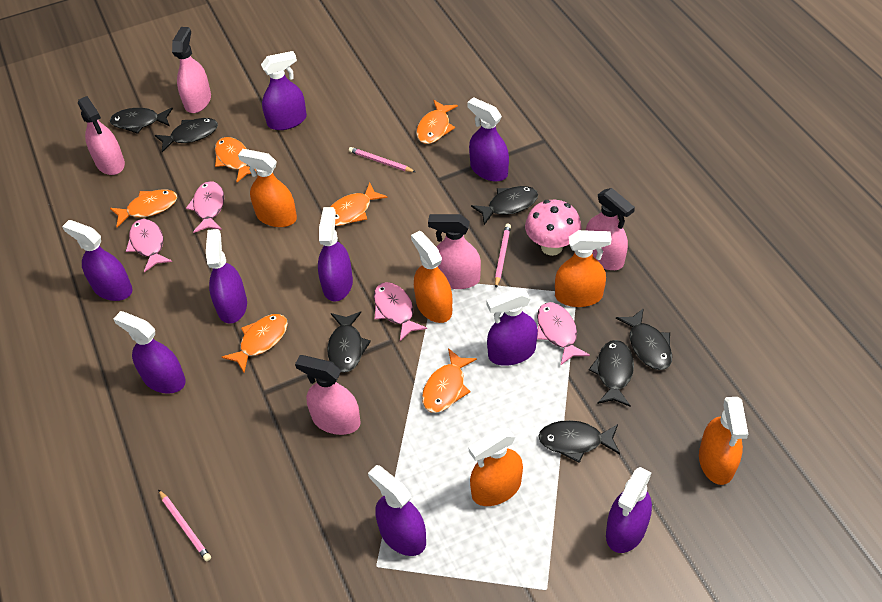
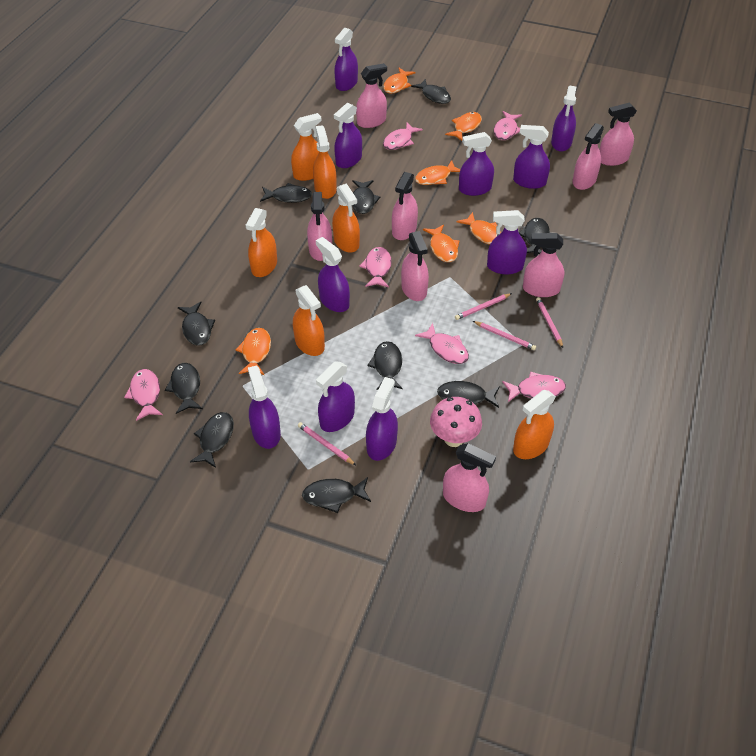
black fish: 7 -> 10
orange spray bottle: 5 -> 6
pink fish: 4 -> 6
pink pencil: 3 -> 4
pink spray bottle: 5 -> 8
purple spray bottle: 9 -> 10

